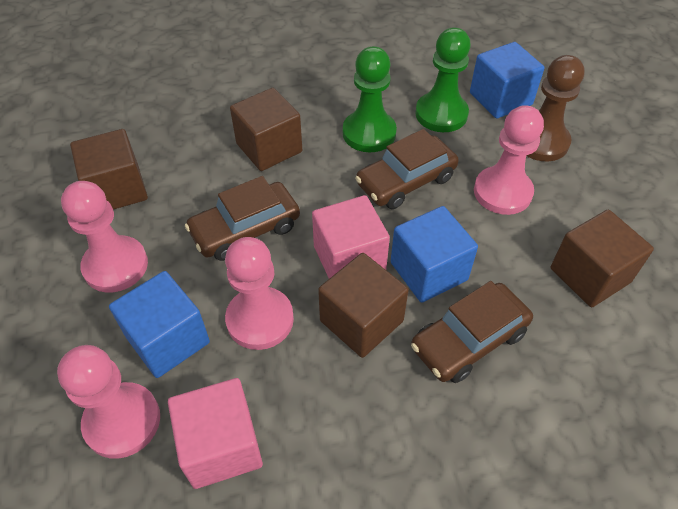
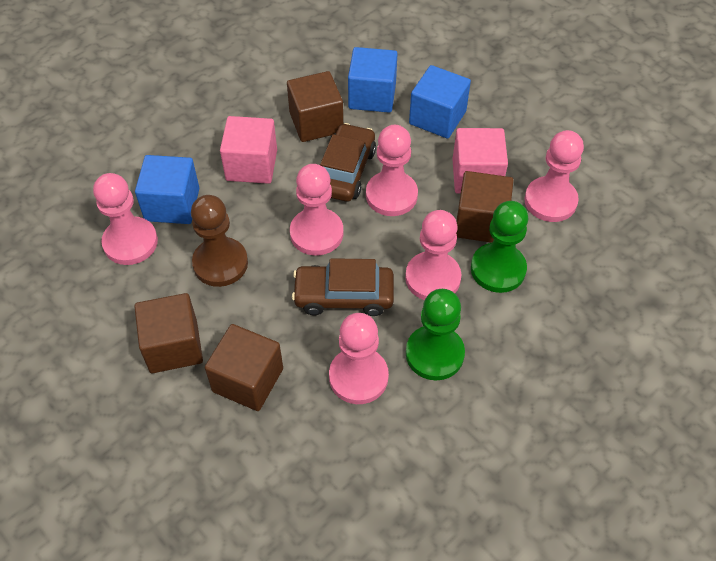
brown car: 3 -> 2
pink pawn: 4 -> 6

